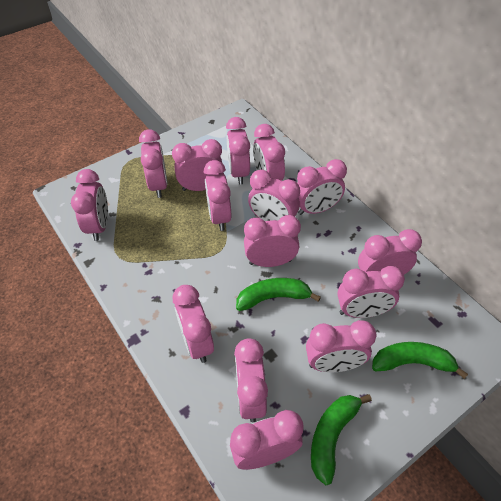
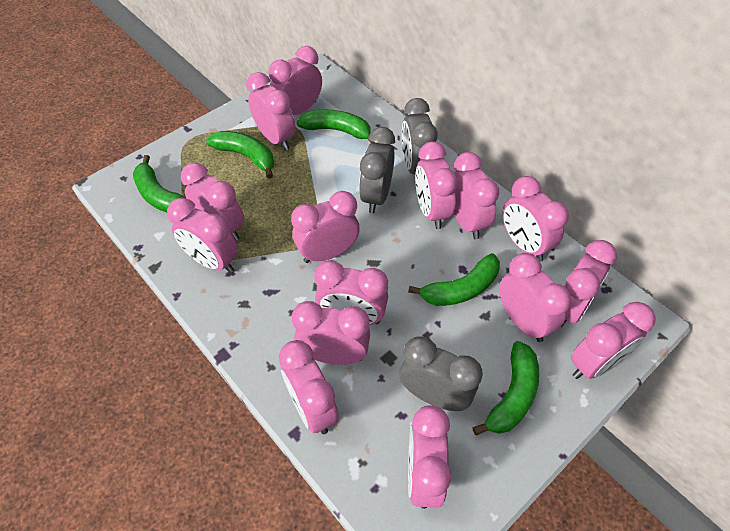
green banana: 3 -> 5
grey clock: 0 -> 3

